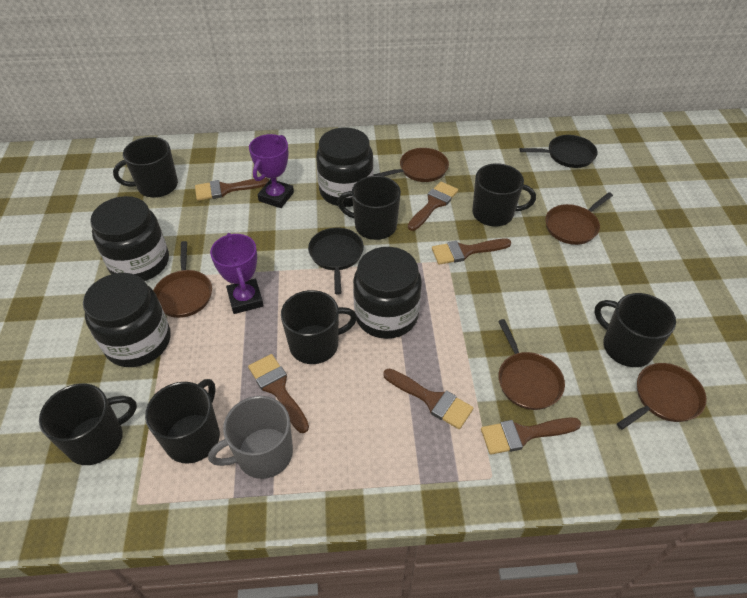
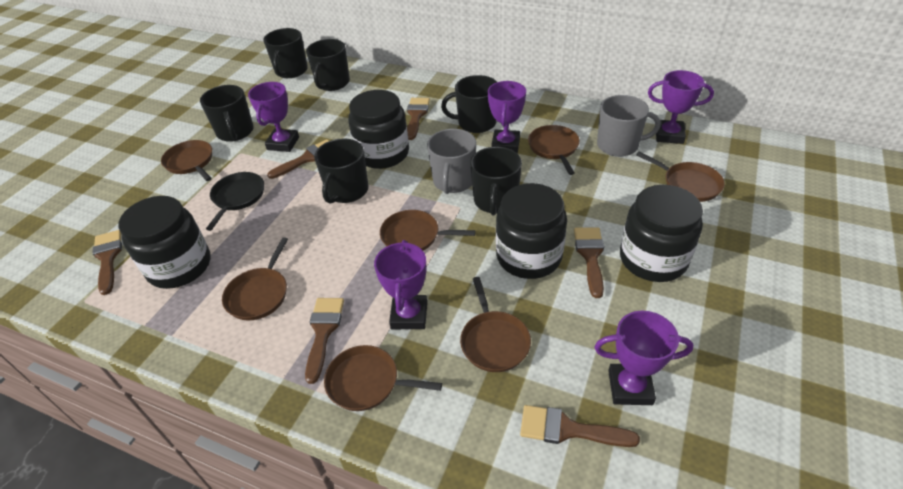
black mug: 7 -> 6
black pan: 2 -> 1
brown pan: 5 -> 7
grey mug: 1 -> 2
purple trophy: 2 -> 5

